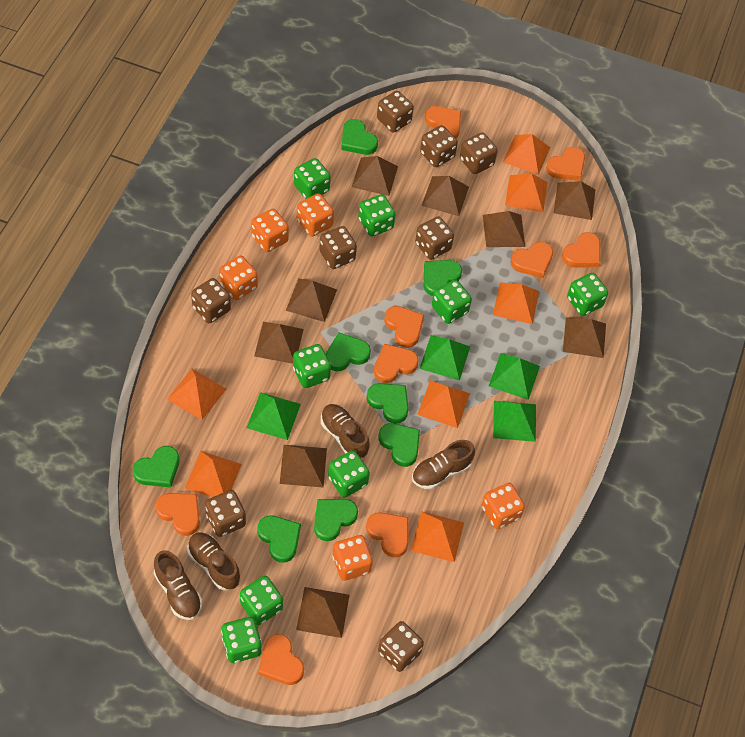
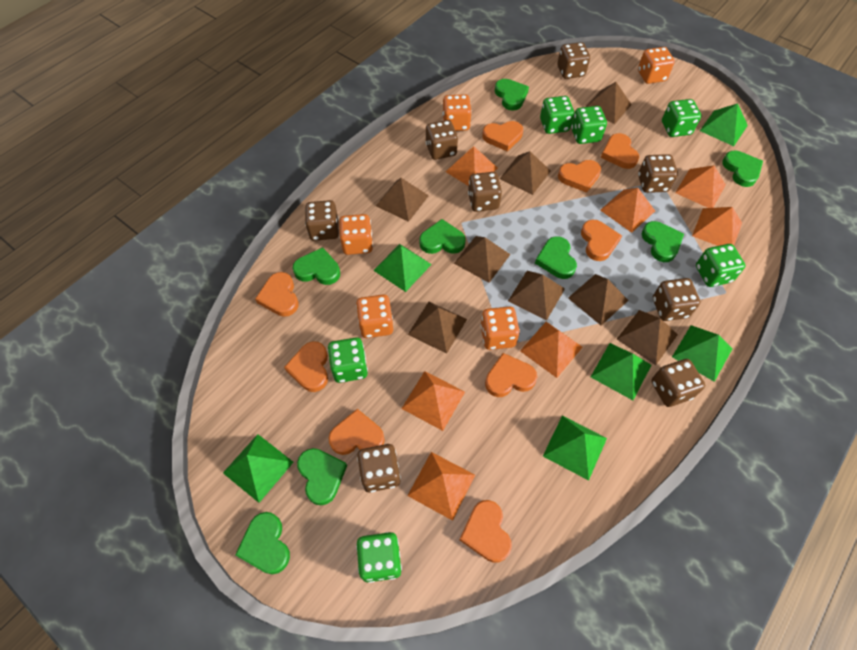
brown pyramid: 9 -> 8
brown shoe: 4 -> 0
green dice: 8 -> 6
green pyramid: 4 -> 6

